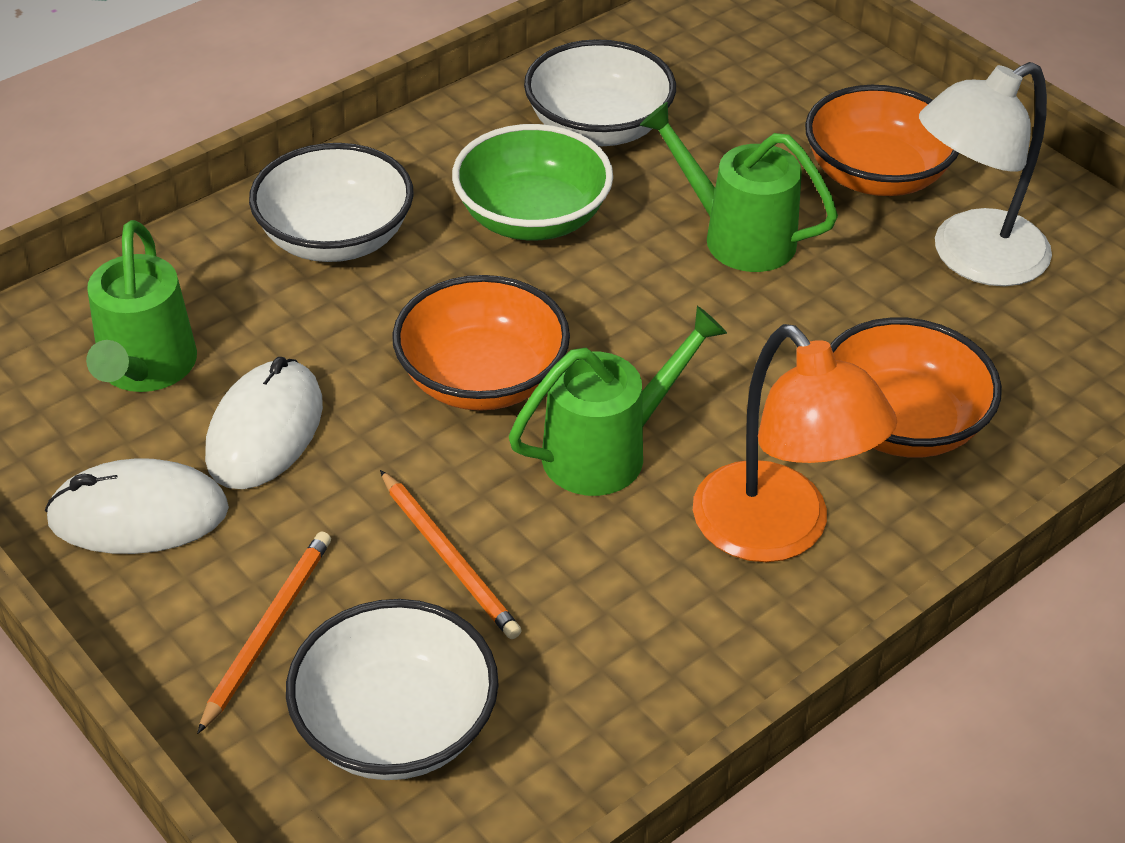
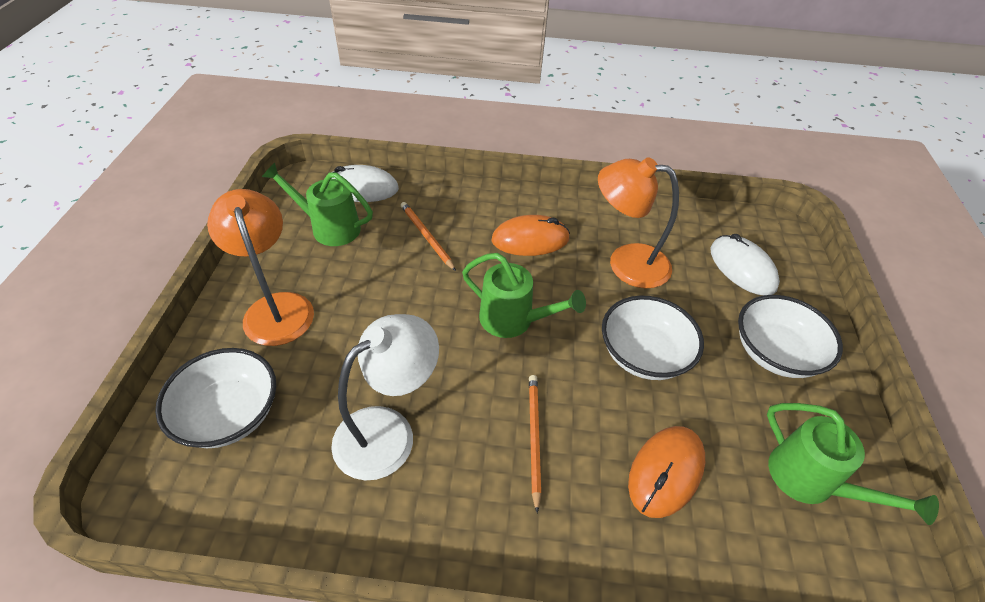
green bowl: 1 -> 0
orange bowl: 3 -> 0
orange lamp: 1 -> 2
orange mouse: 0 -> 2

